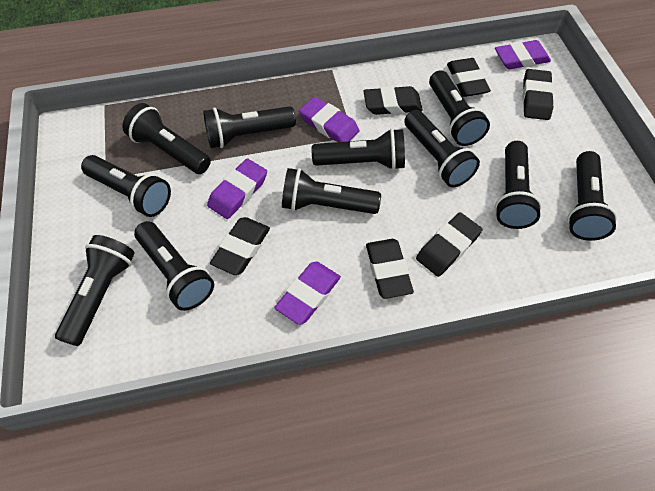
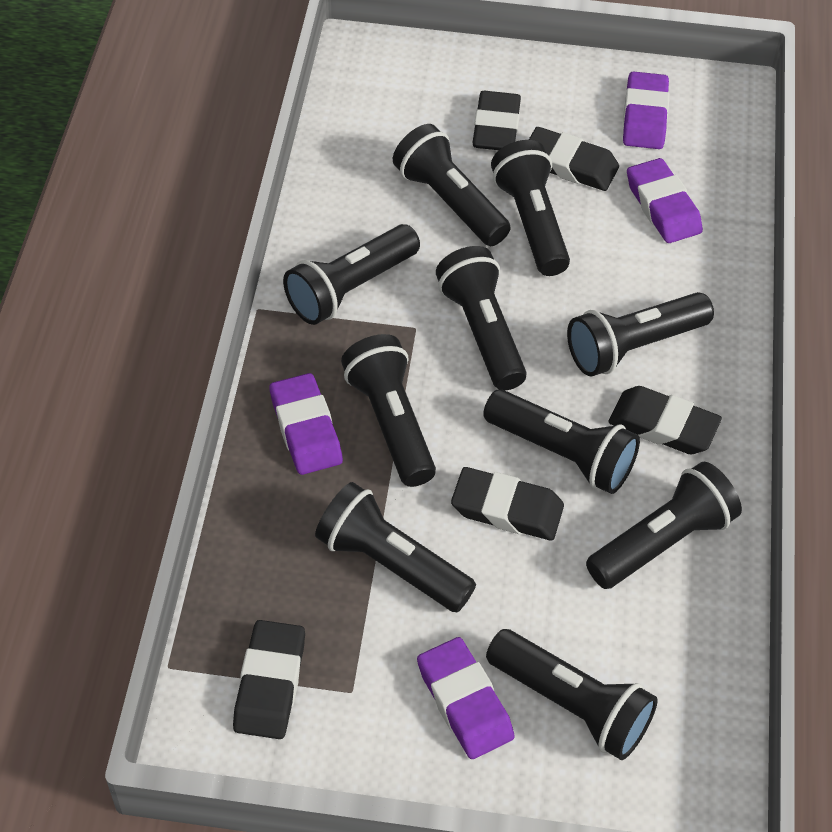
black eraser: 6 -> 5
black flashlight: 11 -> 10

